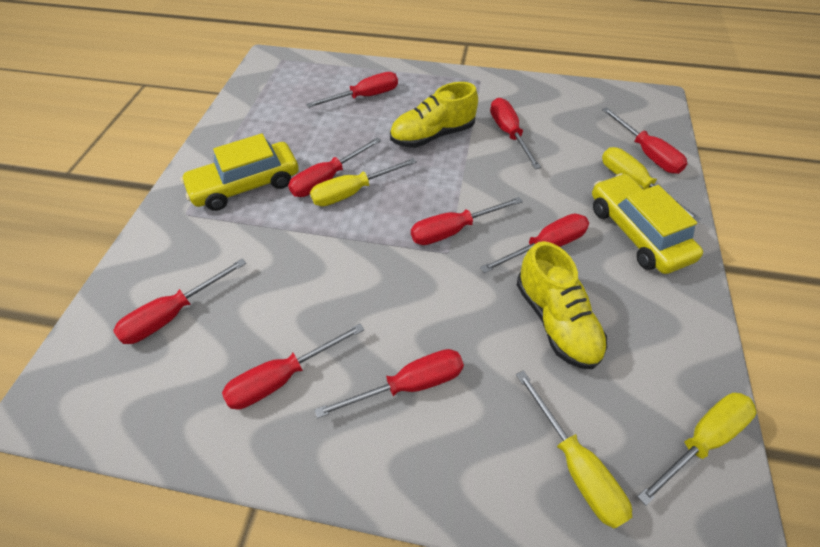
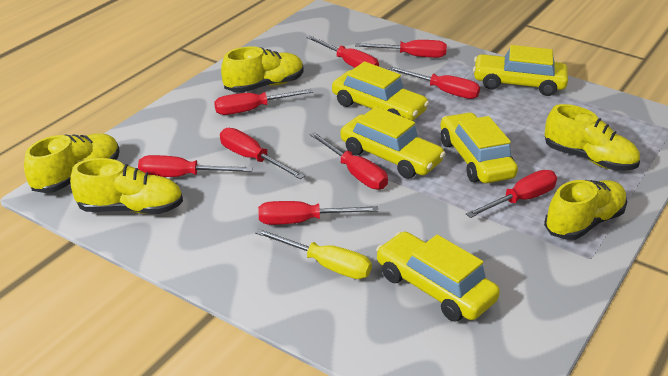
yellow car: 2 -> 5
yellow screwdriver: 4 -> 1
yellow shoe: 2 -> 5

